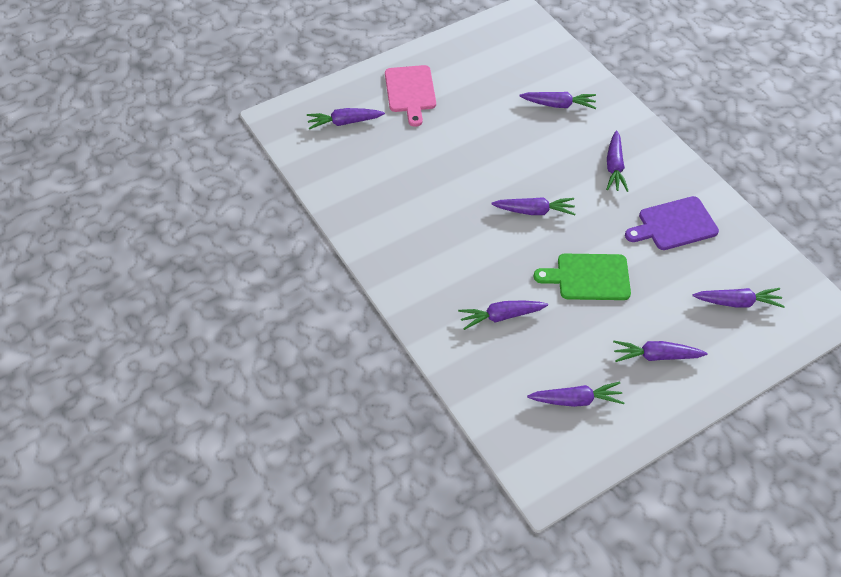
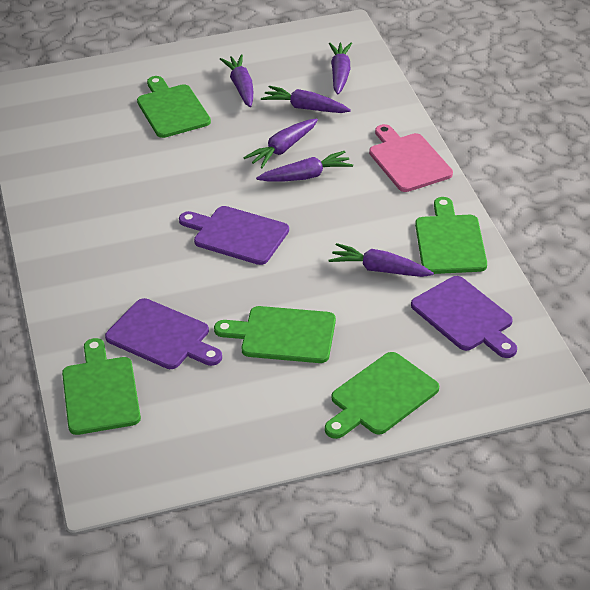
green cutting board: 1 -> 5
purple carrot: 8 -> 6
purple cutting board: 1 -> 3

